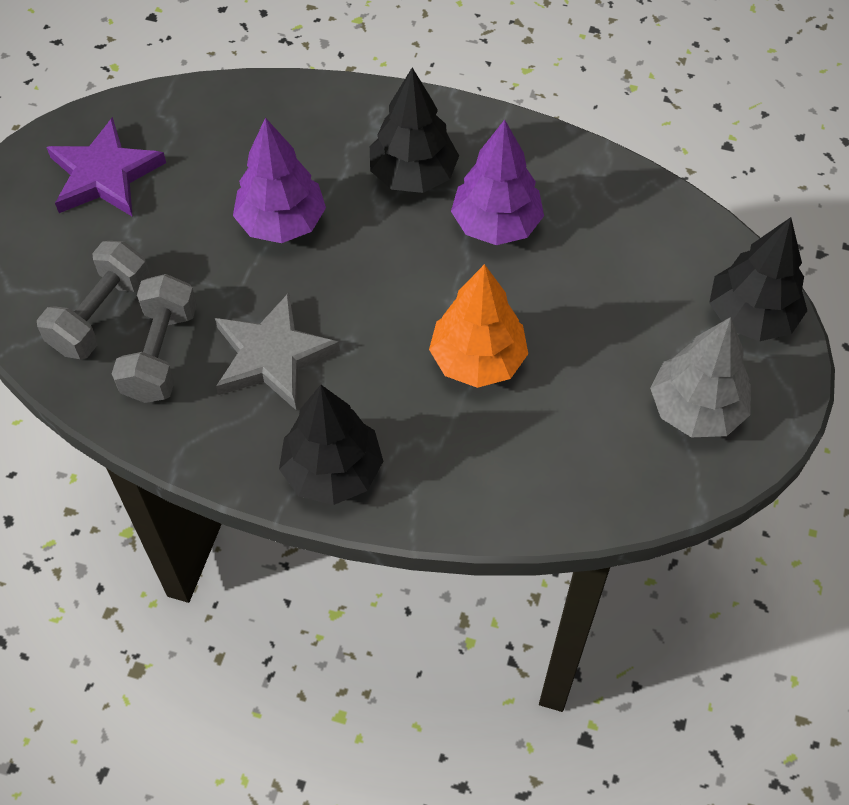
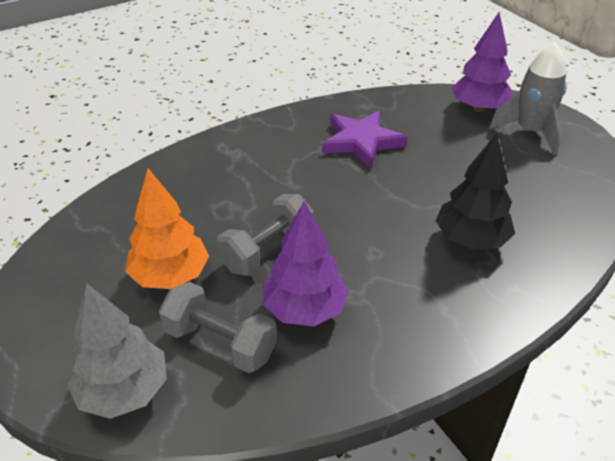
black tree: 3 -> 1
grey rocket: 0 -> 1
grey star: 1 -> 0

